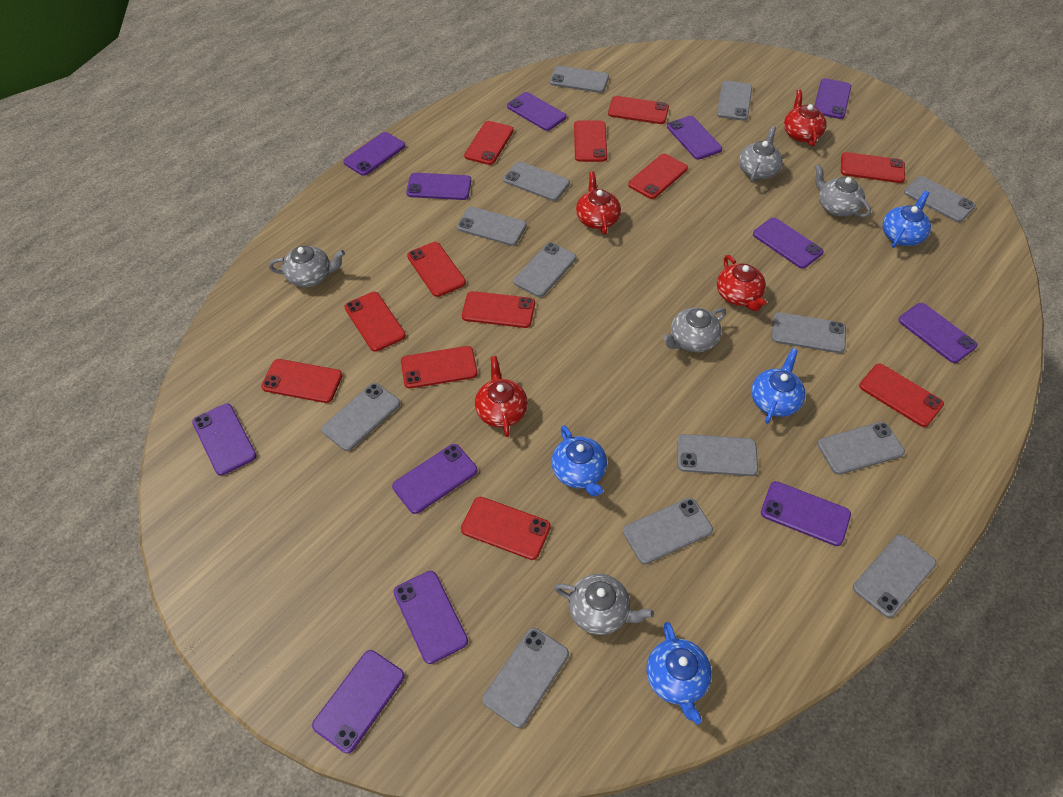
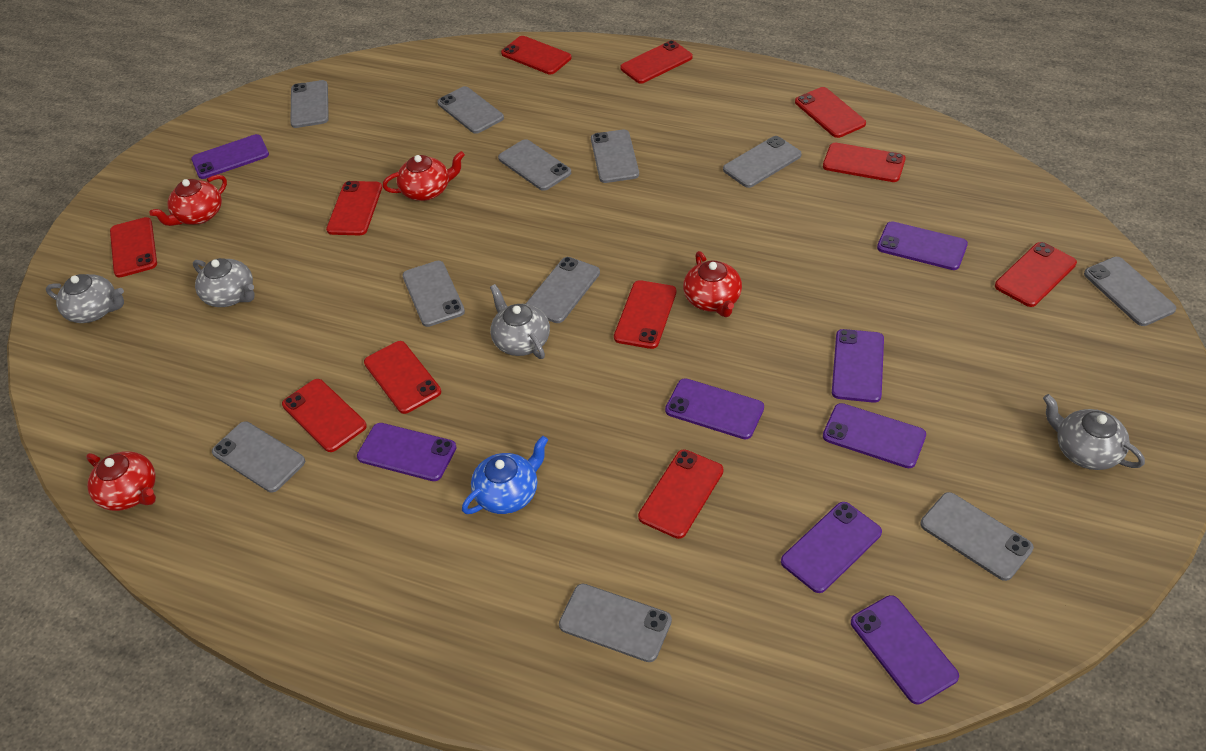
blue teapot: 4 -> 1
grey phone: 13 -> 11
grey teapot: 5 -> 4
purple phone: 12 -> 8
red phone: 12 -> 11

